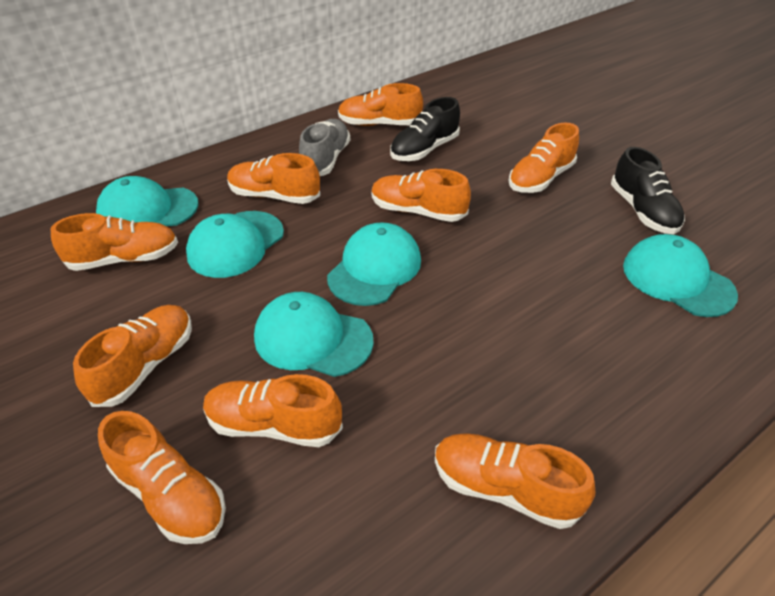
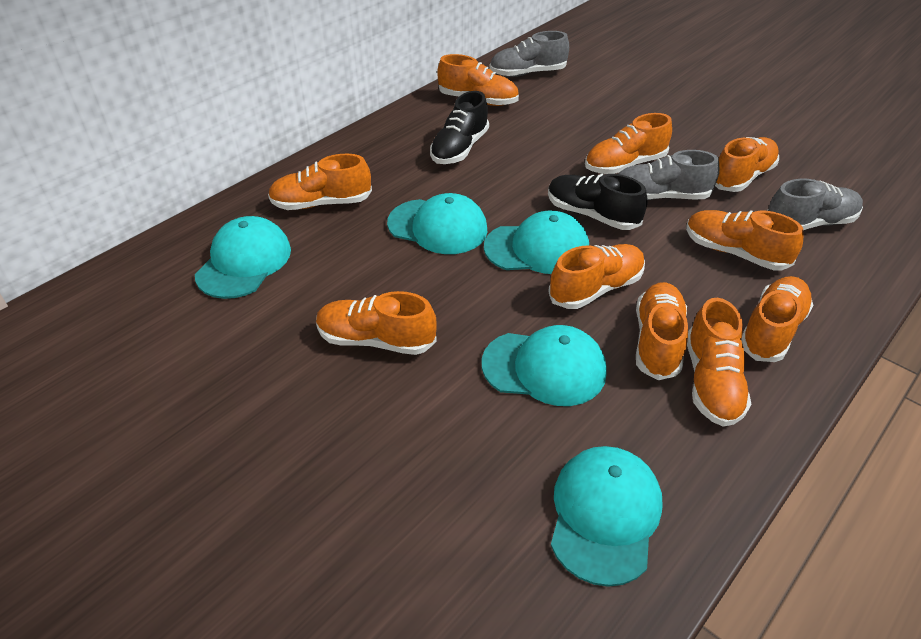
grey shoe: 1 -> 3
orange shoe: 9 -> 10

